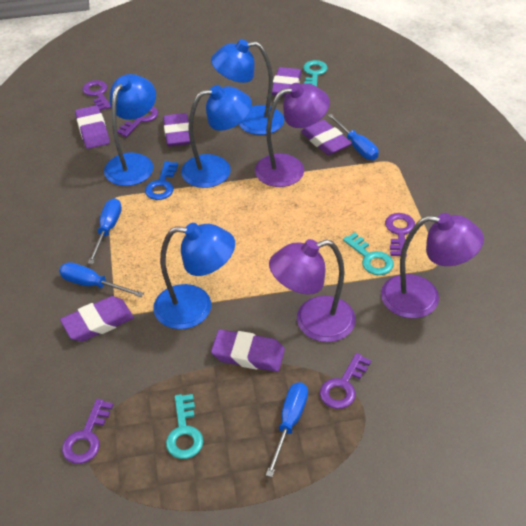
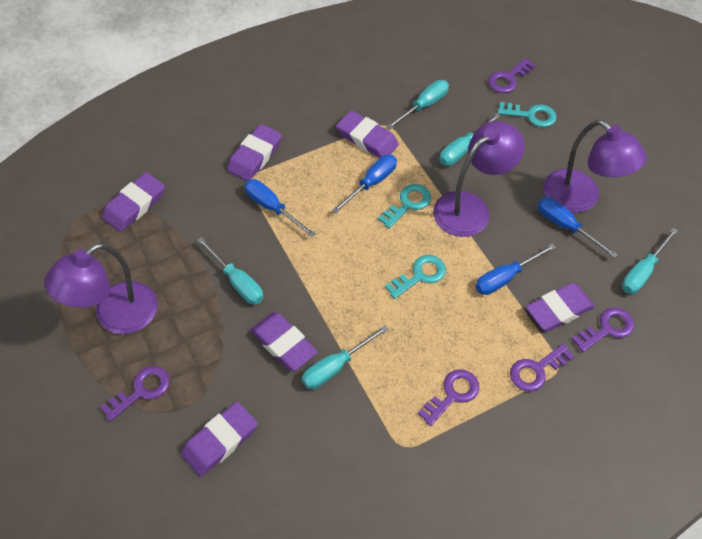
blue key: 1 -> 0
blue lamp: 4 -> 0
turquoise screwdriver: 0 -> 5

